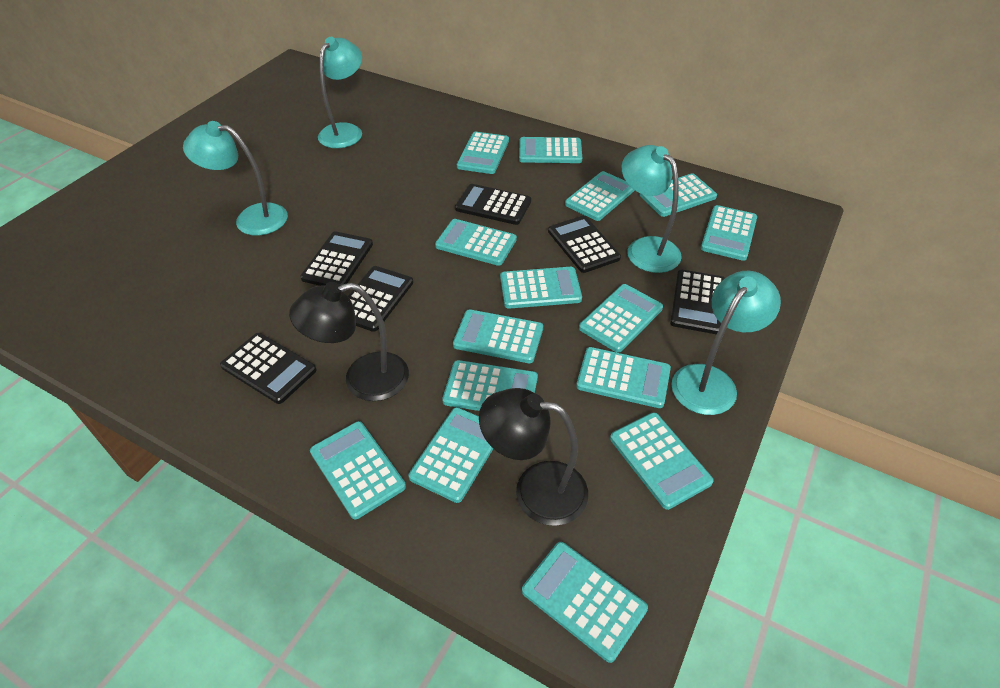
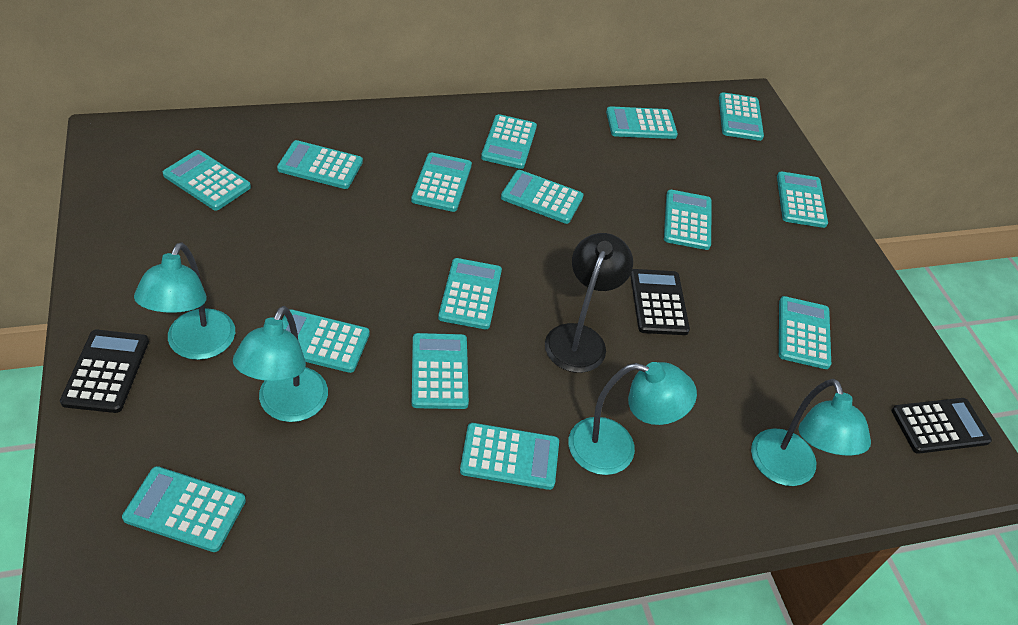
black calculator: 6 -> 3
black lamp: 2 -> 1

